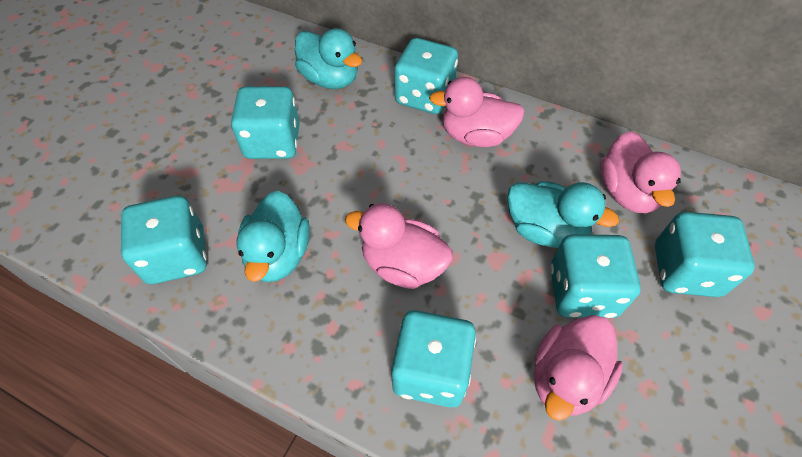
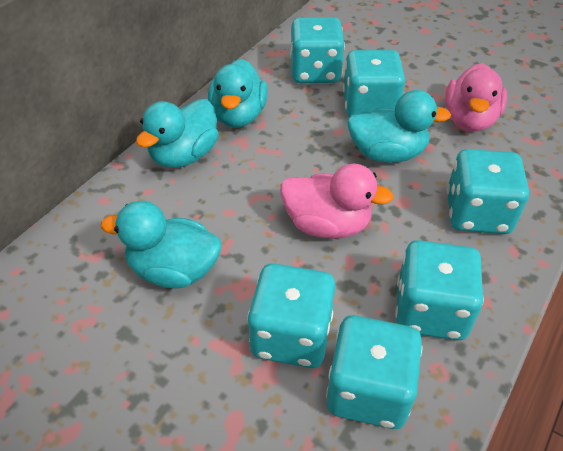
pink duck: 4 -> 2
turquoise duck: 3 -> 4

